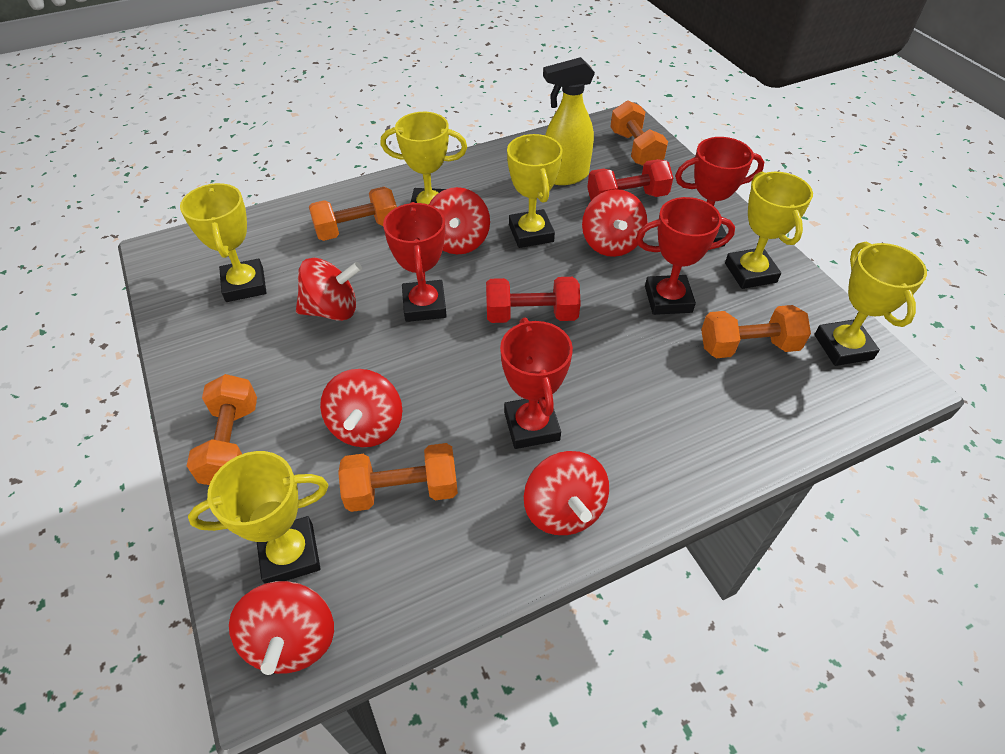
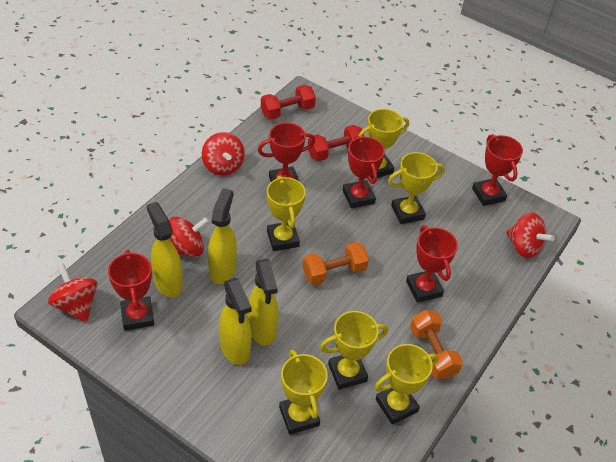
orange dumbbell: 5 -> 2
red spinning top: 6 -> 4
red trophy: 4 -> 5
yellow spray bottle: 1 -> 4

